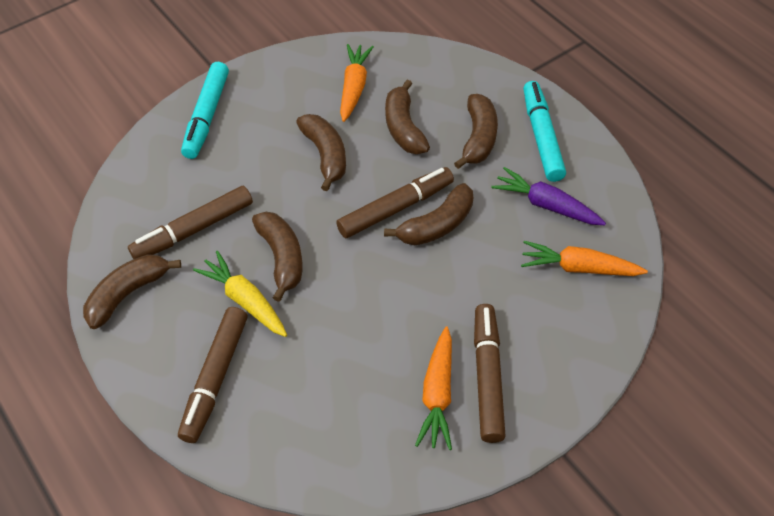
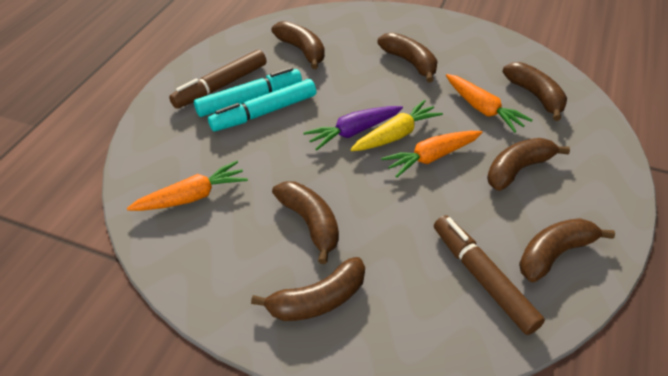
brown banana: 6 -> 7
brown marker: 4 -> 2

